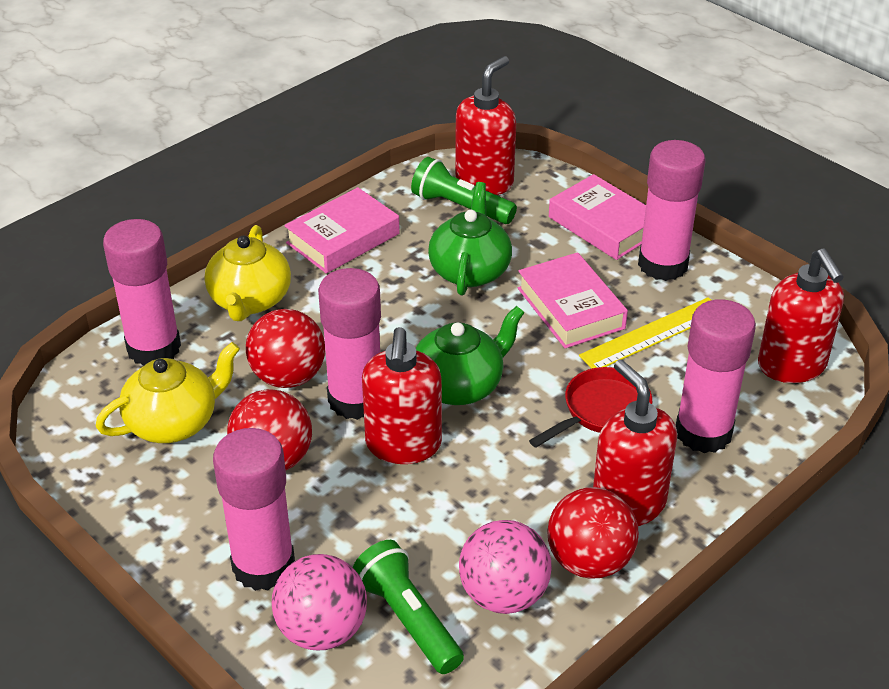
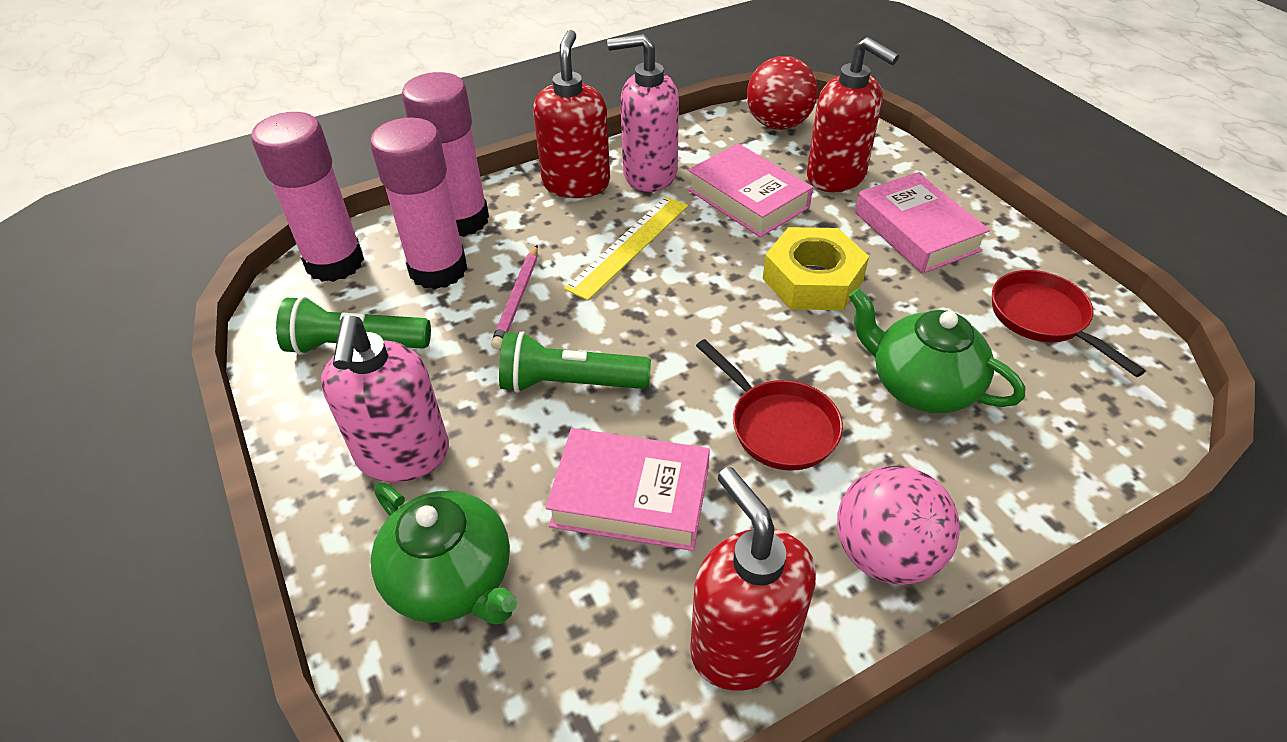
pink ball: 2 -> 1
pink glue stick: 5 -> 3
pink pencil: 0 -> 1
pink soap dispenser: 0 -> 2
red ball: 3 -> 1
red pan: 1 -> 2
red soap dispenser: 4 -> 3
yellow nut: 0 -> 1
yellow teapot: 2 -> 0

